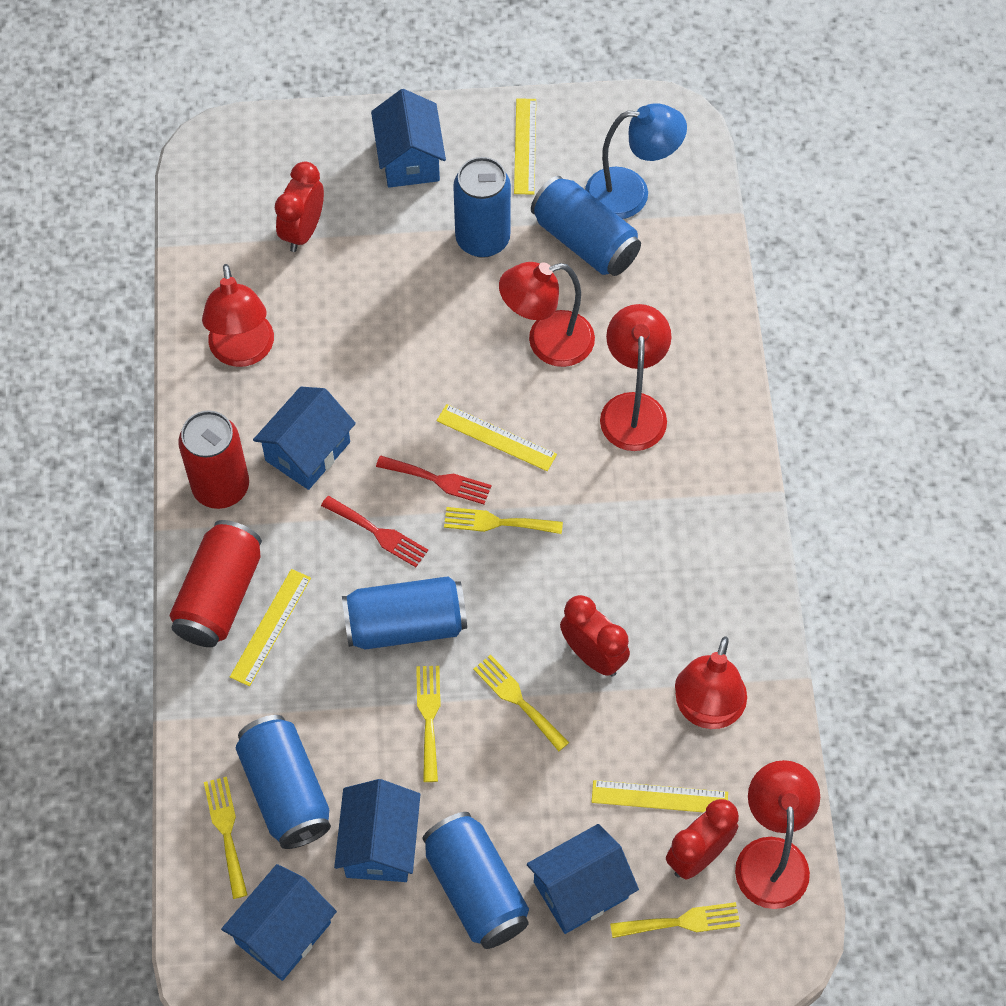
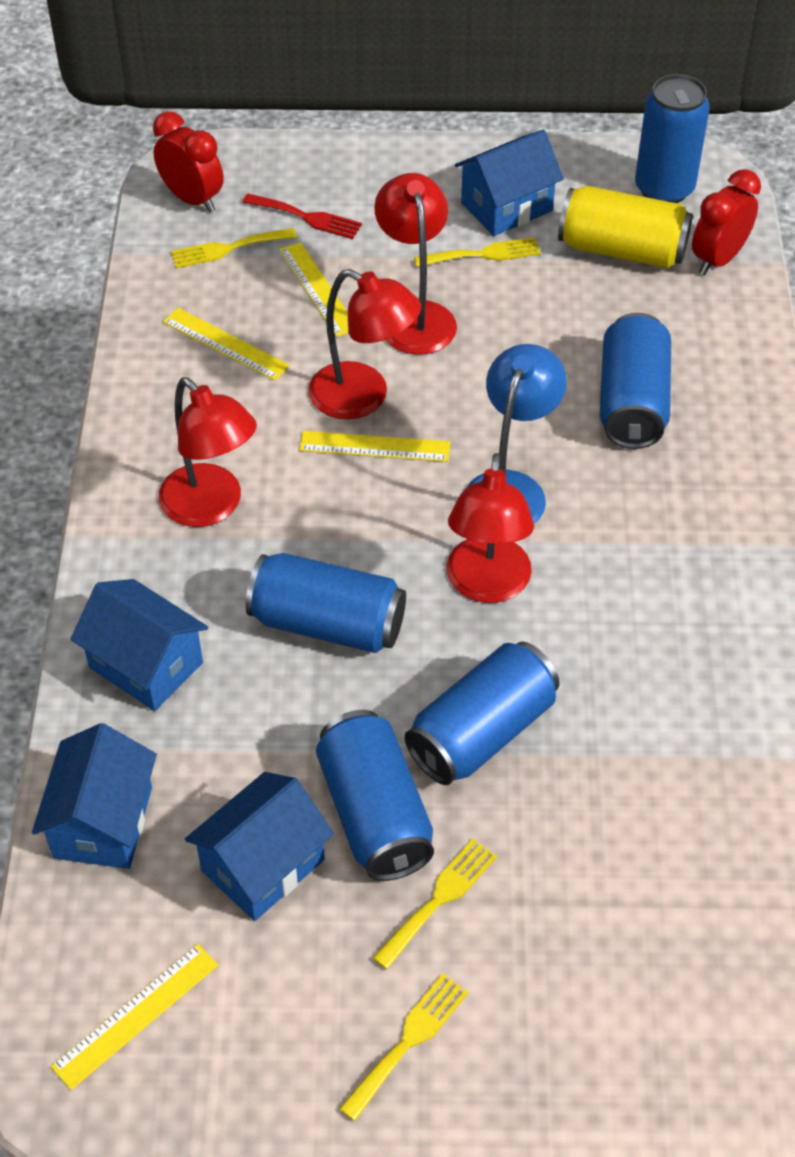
blue house: 5 -> 4
red can: 2 -> 0
red clock: 3 -> 2
red fork: 2 -> 1
red lamp: 5 -> 4
yellow can: 0 -> 1
yellow fork: 5 -> 4

